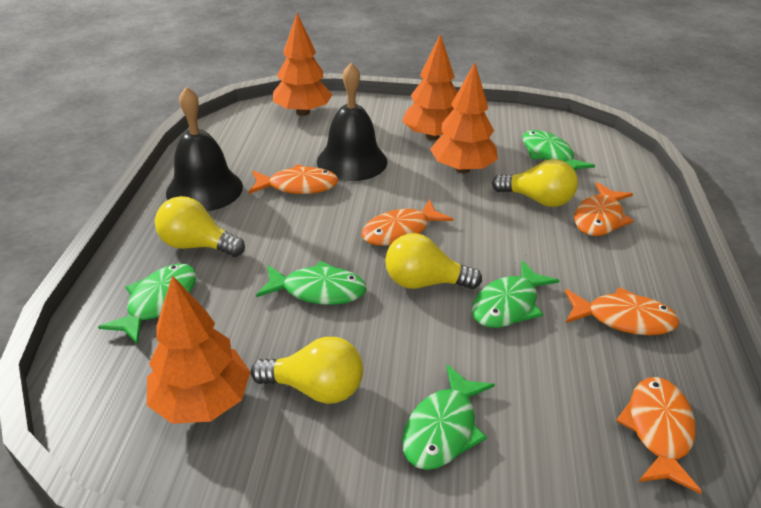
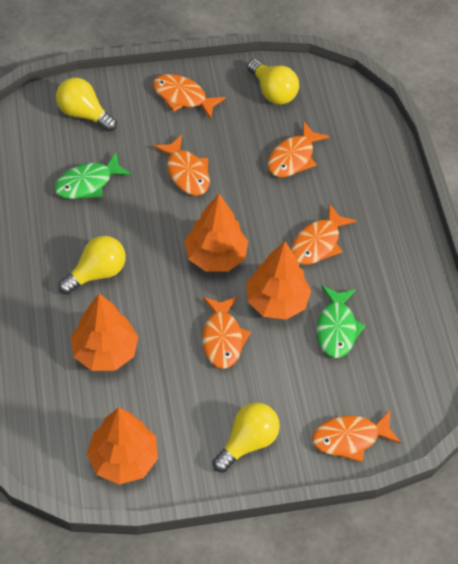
black bell: 2 -> 0
green fish: 5 -> 2
orange fish: 5 -> 6

